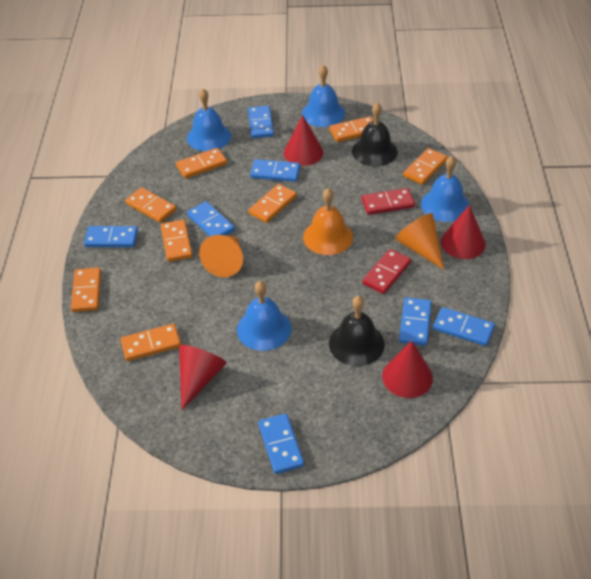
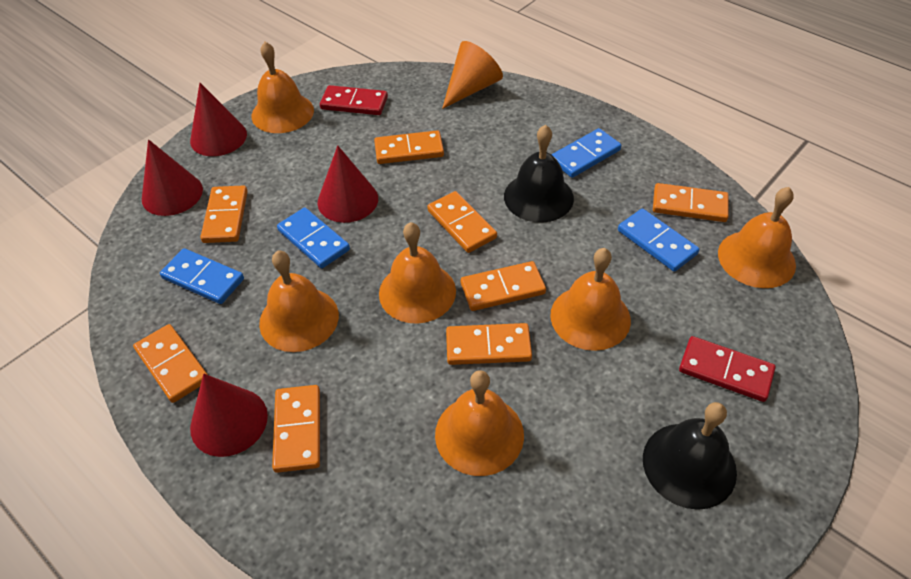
blue bell: 4 -> 0
blue domino: 7 -> 4
orange bell: 1 -> 6
orange cone: 2 -> 1

